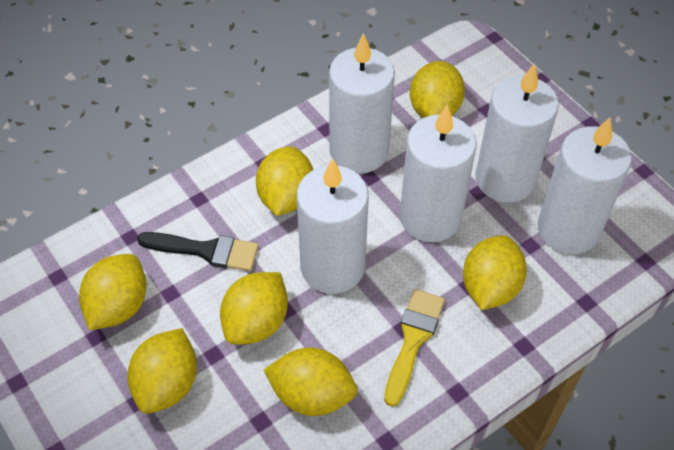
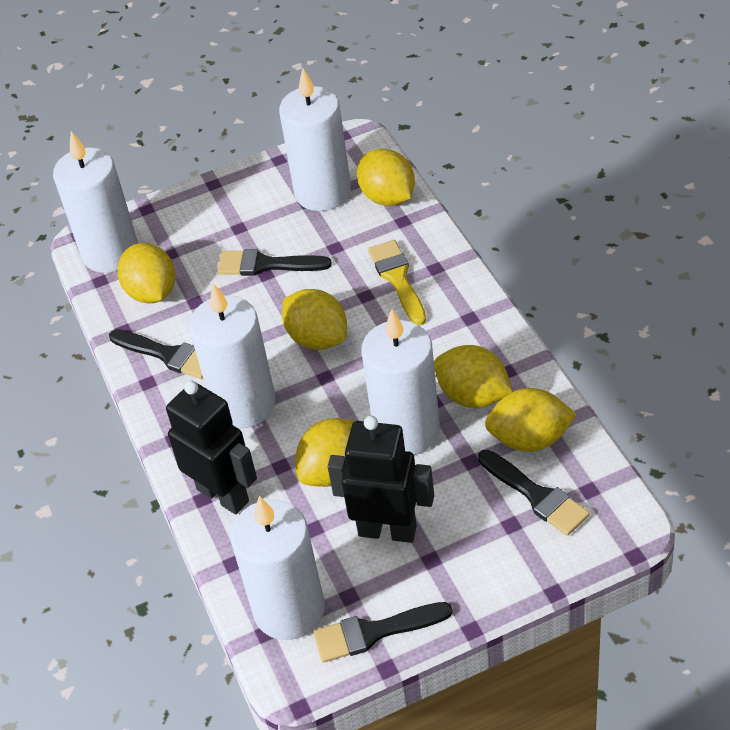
black brush: 1 -> 4
black robot: 0 -> 2
yellow lemon: 7 -> 6

